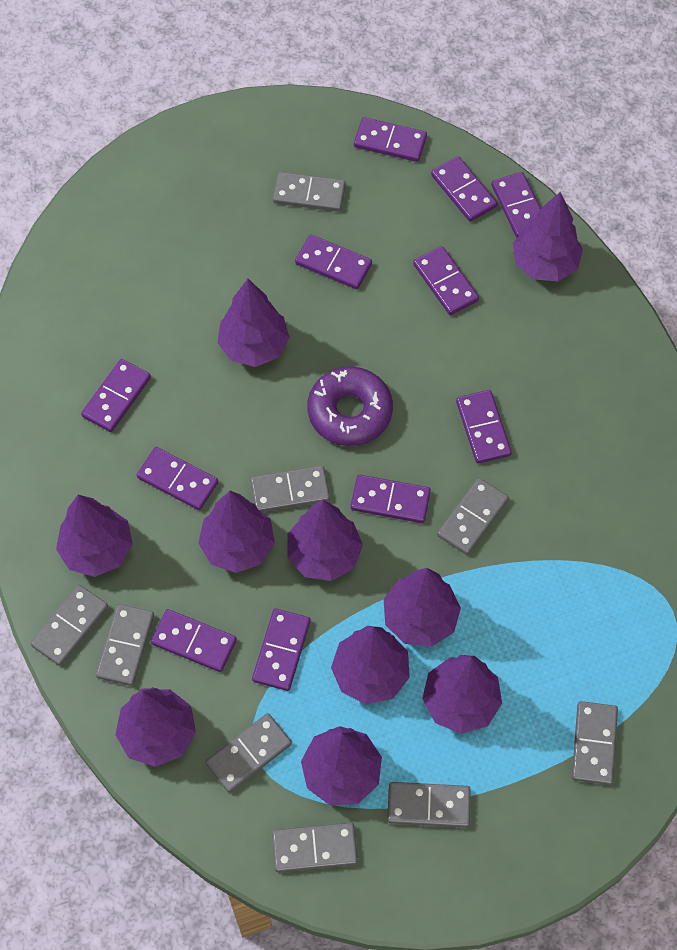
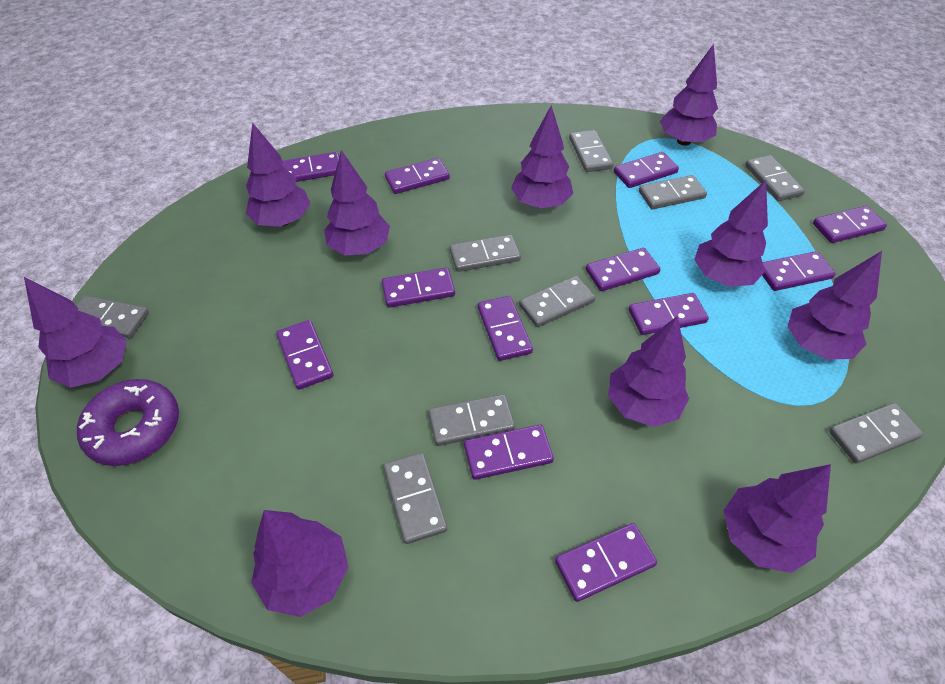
purple domino: 11 -> 12

